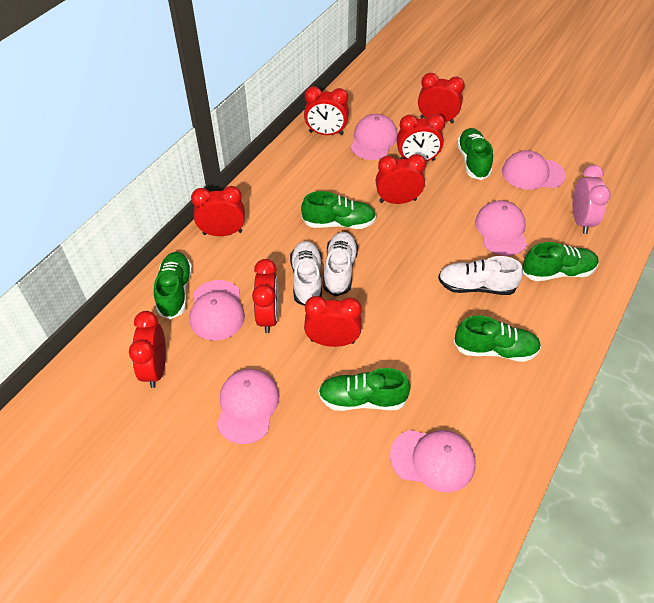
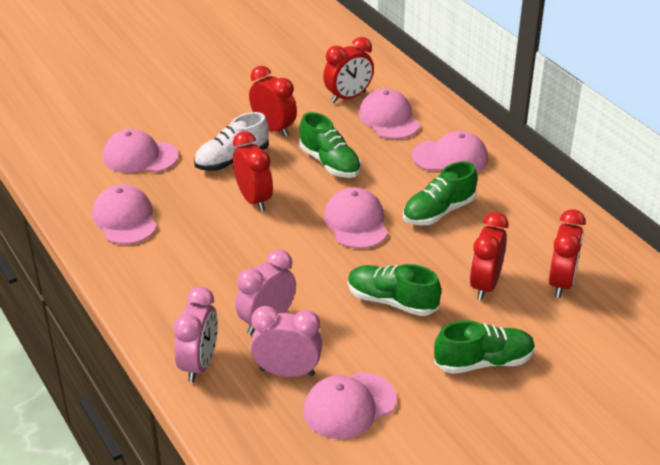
green shoe: 6 -> 4
pink clock: 1 -> 3
red clock: 8 -> 5
white shoe: 3 -> 1

